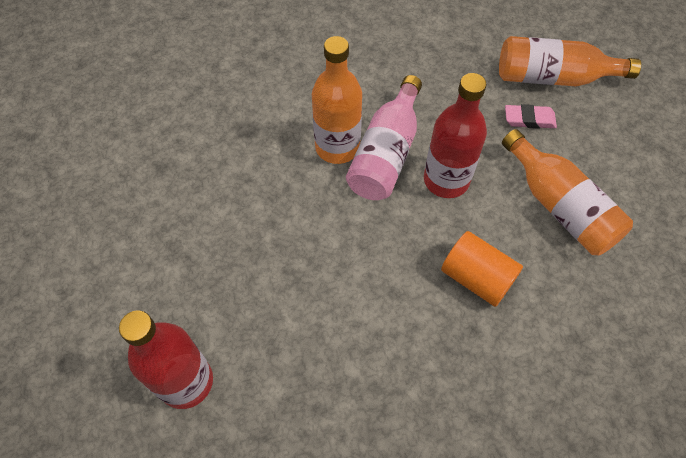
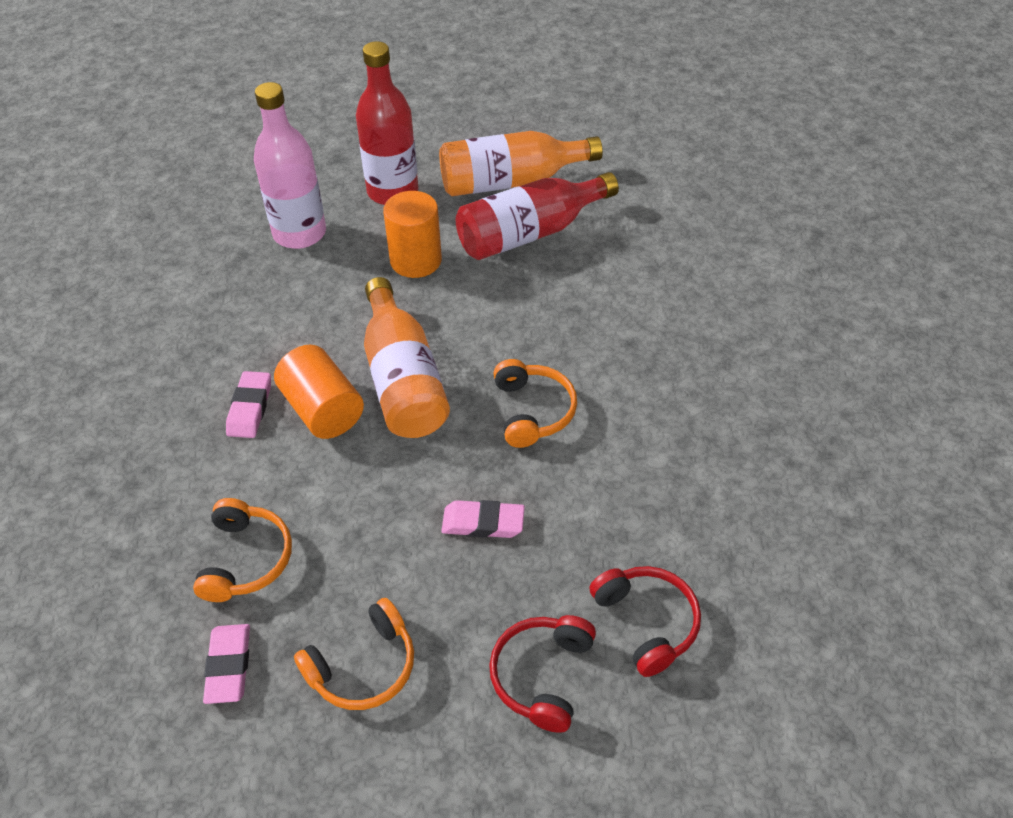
orange bottle: 3 -> 2
orange cylinder: 1 -> 2
orange headphones: 0 -> 3
pink eraser: 1 -> 3
red headphones: 0 -> 2

